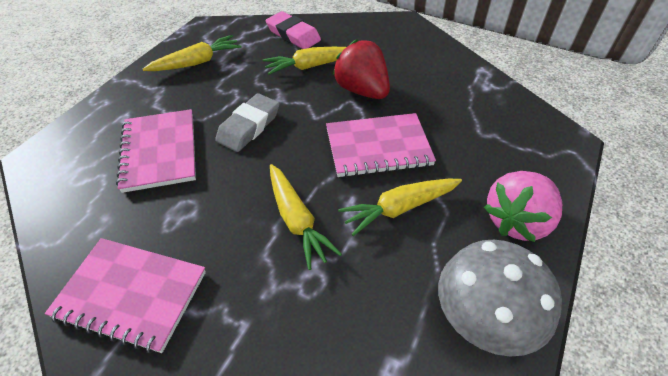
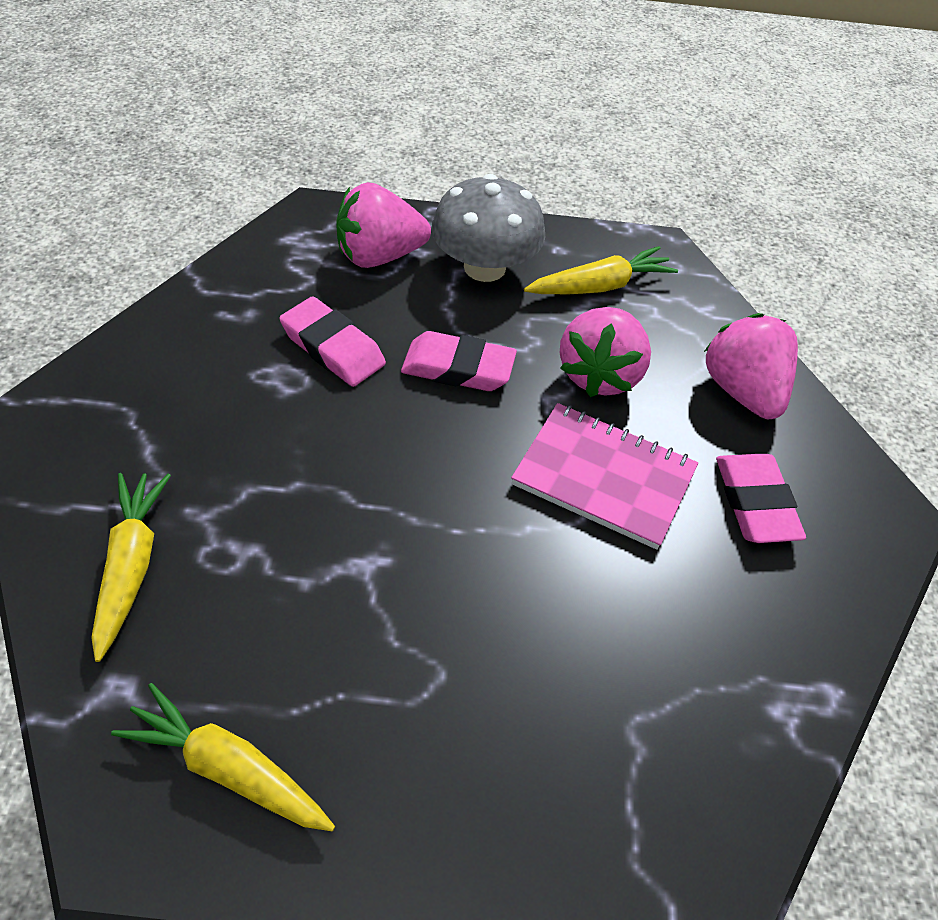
grey eraser: 1 -> 0
pink eraser: 1 -> 3
pink notebook: 3 -> 1
pink strawberry: 1 -> 3
red strawberry: 1 -> 0
yellow carrot: 4 -> 3

